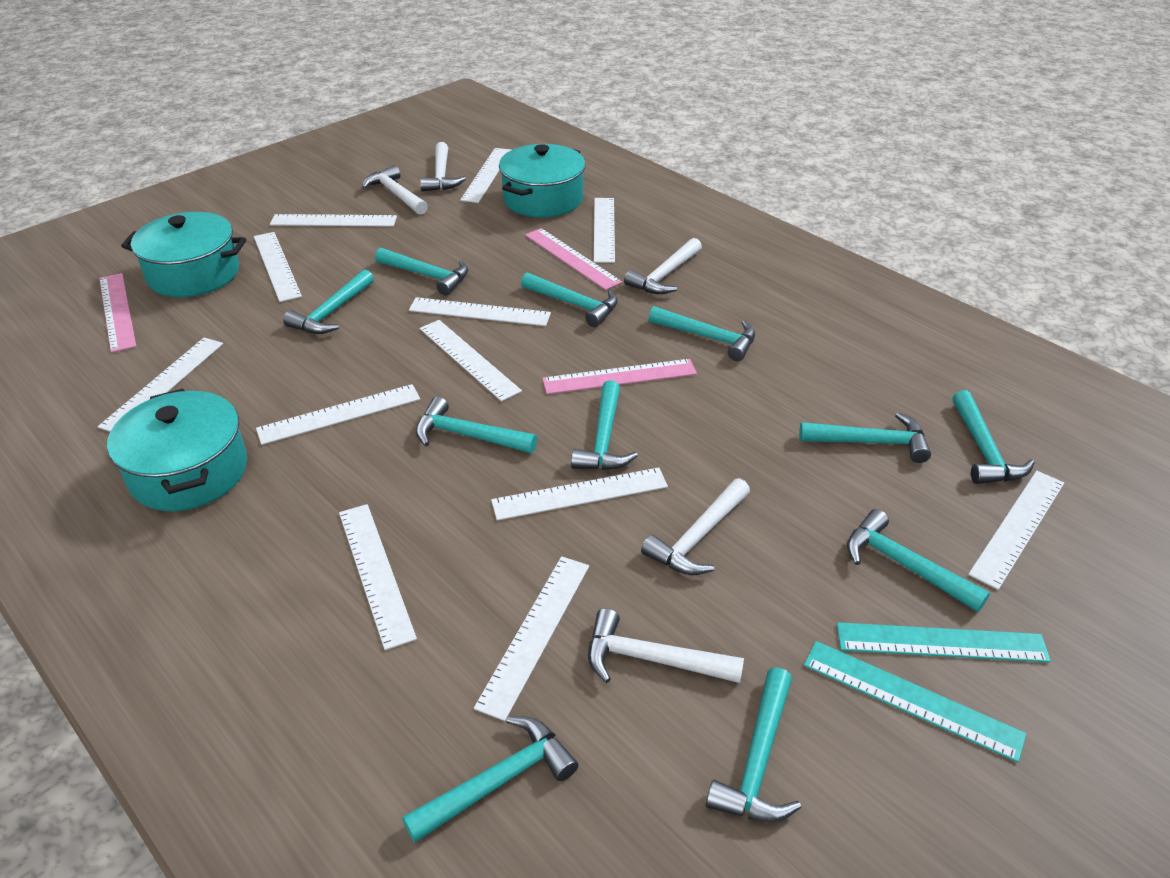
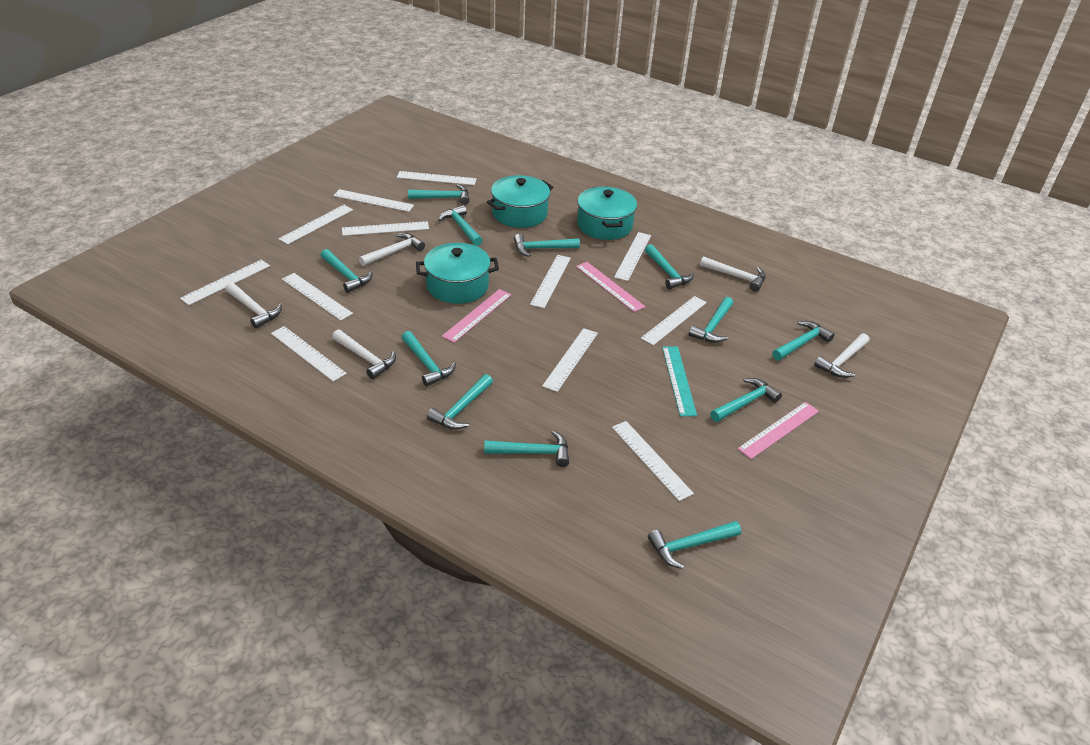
turquoise hammer: 11 -> 12
turquoise ruler: 2 -> 1

